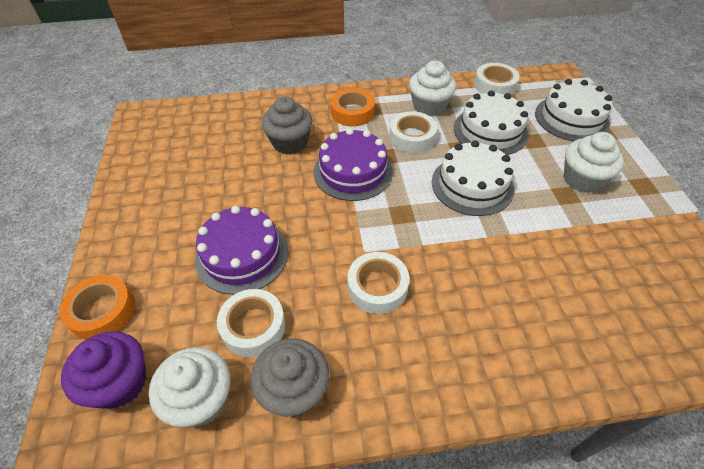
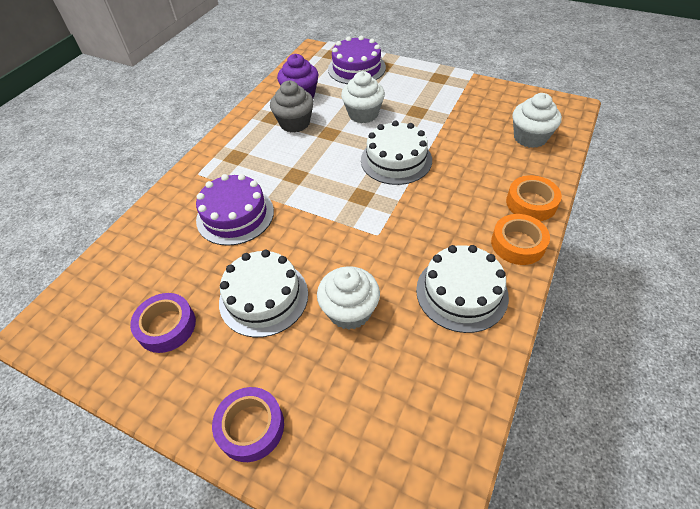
grey cupcake: 2 -> 1
purple tape: 0 -> 2
white tape: 4 -> 0

